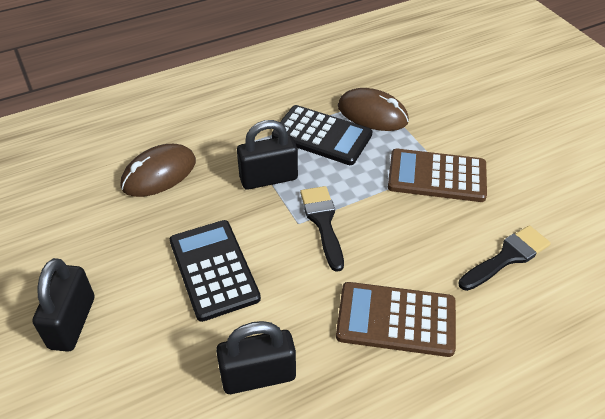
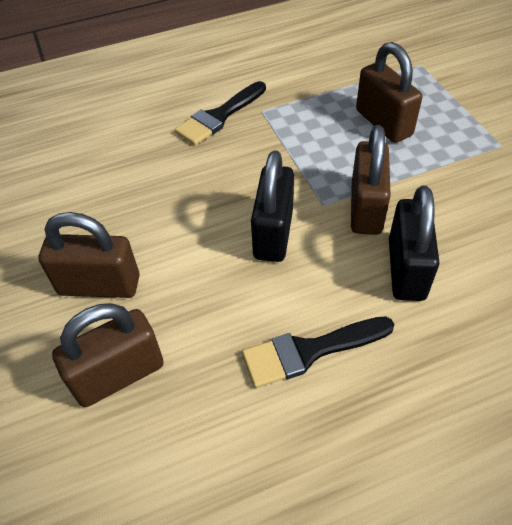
black calculator: 2 -> 0
black padlock: 3 -> 2
brown calculator: 2 -> 0
brown mouse: 2 -> 0
brown padlock: 0 -> 4

